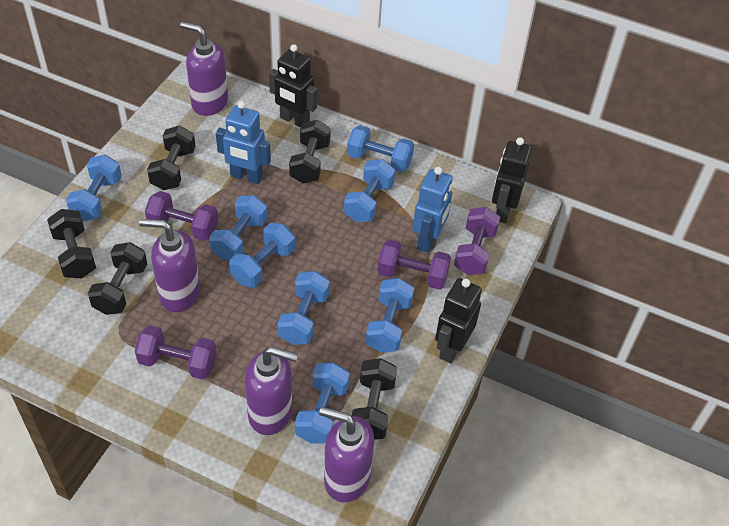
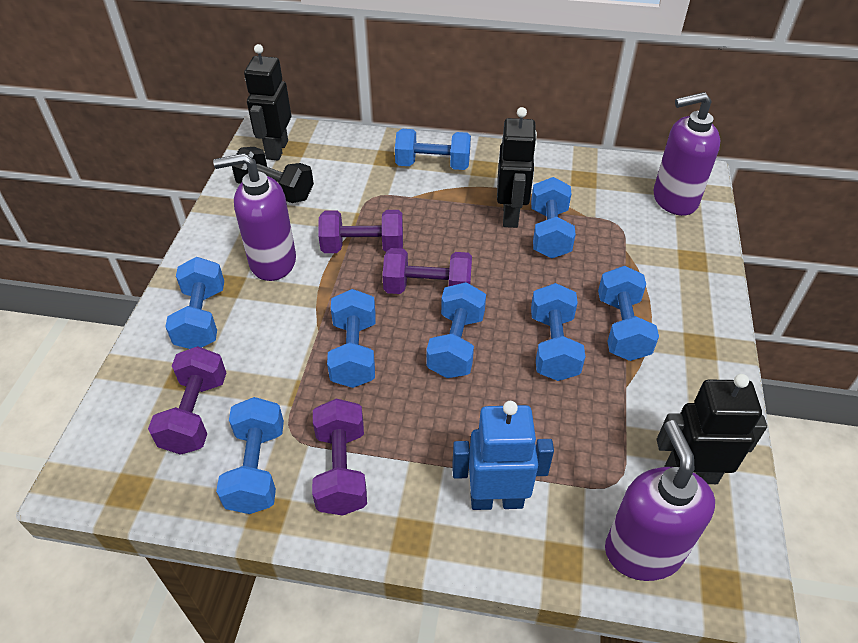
black dumbbell: 5 -> 1
blue robot: 2 -> 1
purple soap dispenser: 4 -> 3

